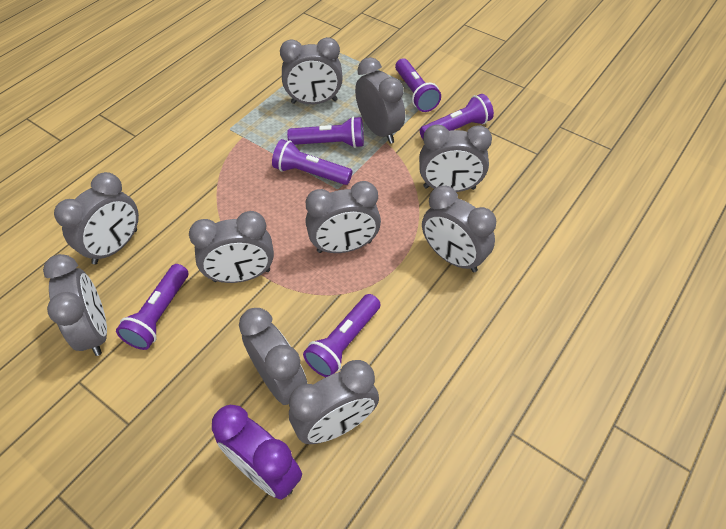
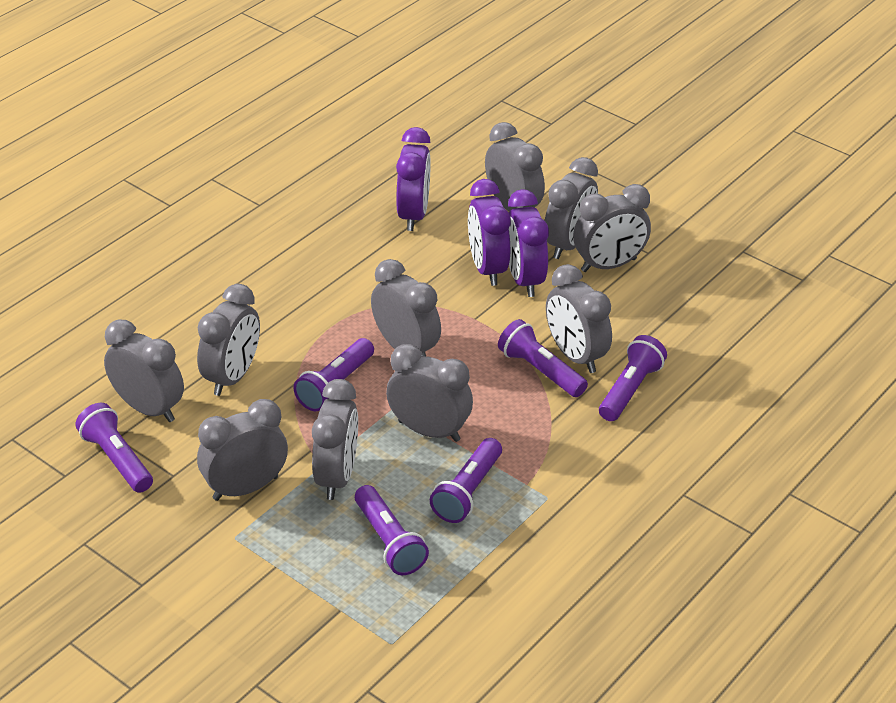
purple clock: 1 -> 3

